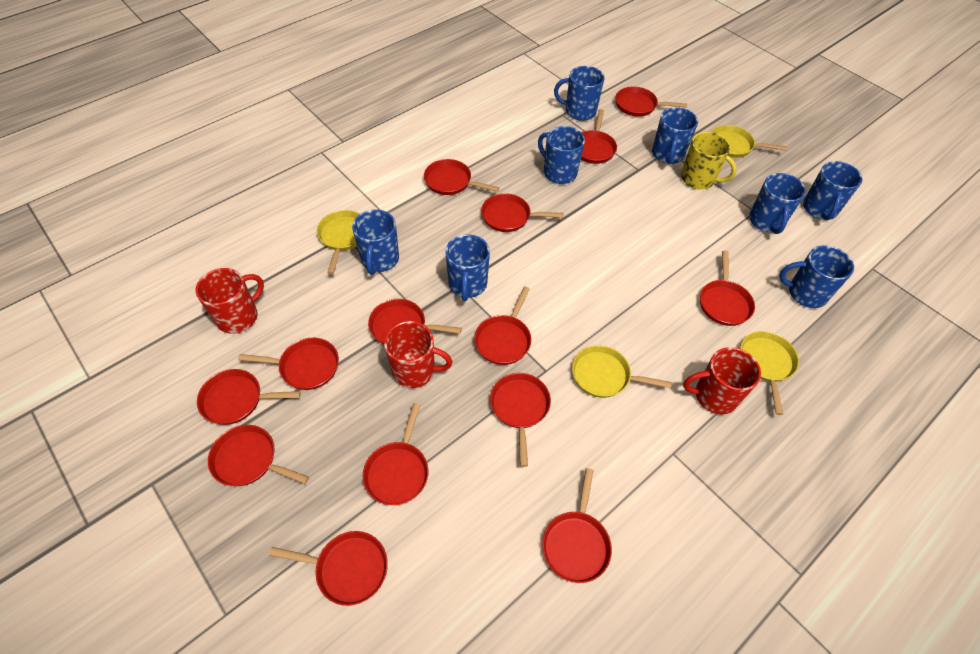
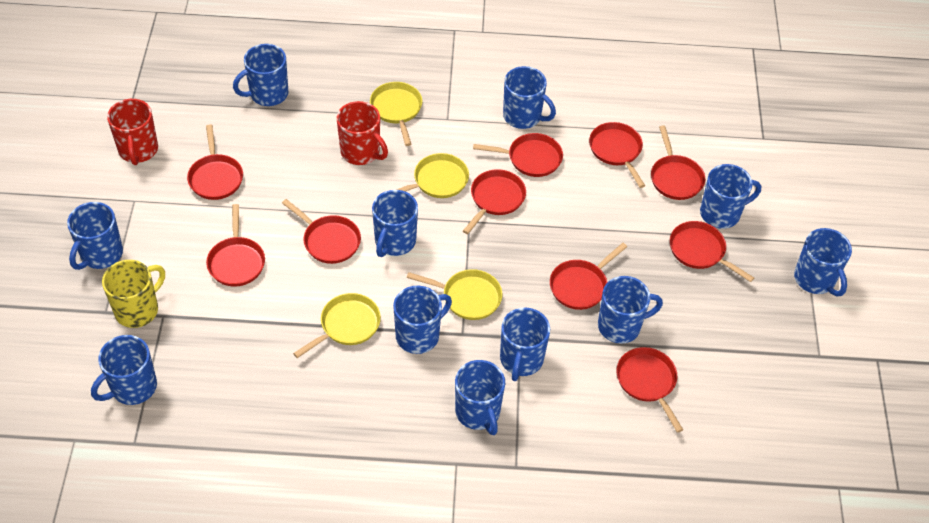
blue mug: 8 -> 11
red mug: 3 -> 2
red pan: 14 -> 10

